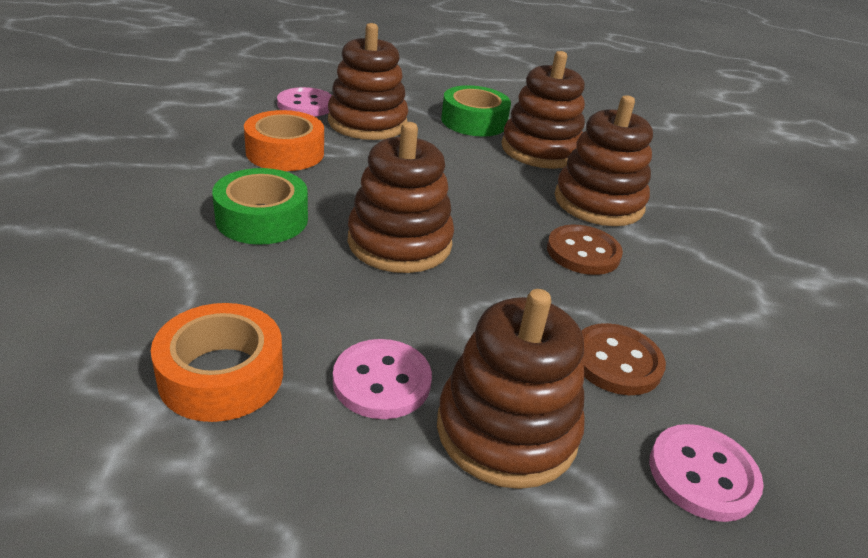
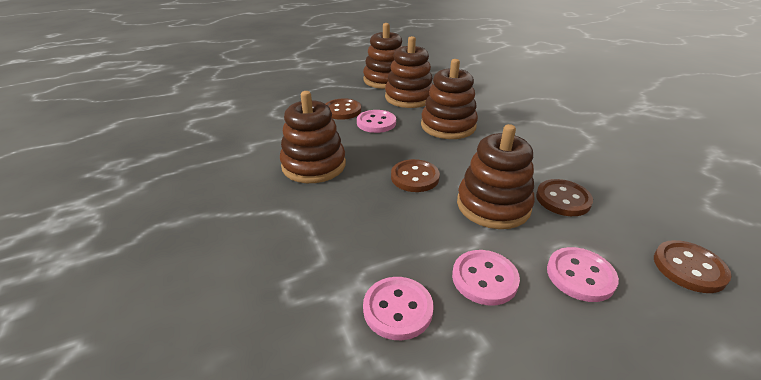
brown button: 2 -> 4
green tape: 2 -> 0
orange tape: 2 -> 0
pink button: 3 -> 4

